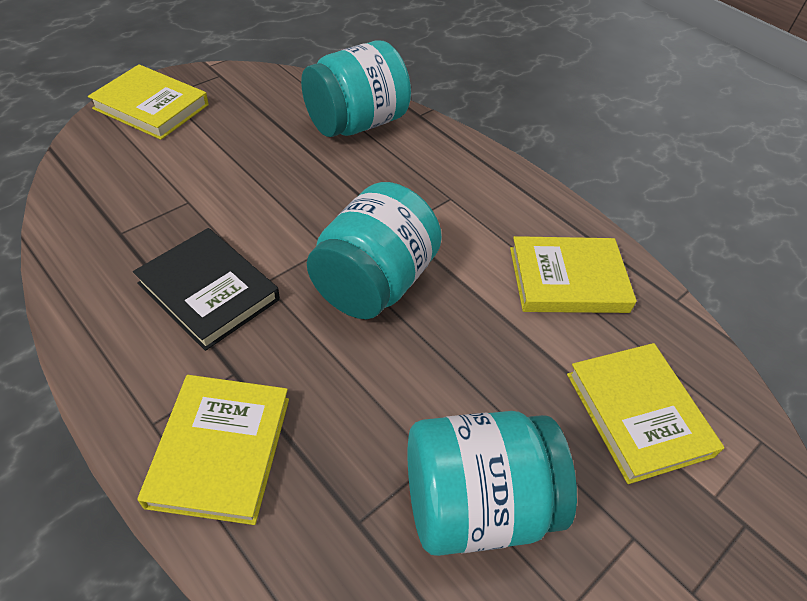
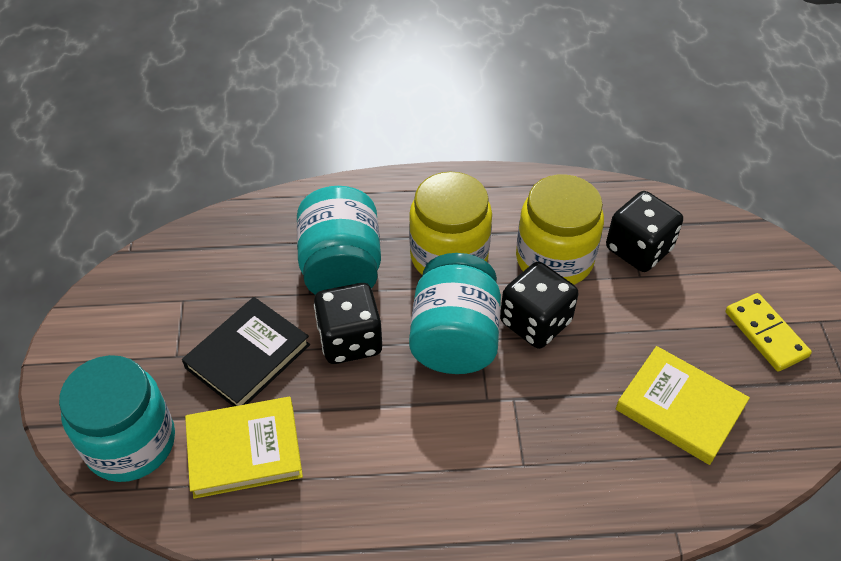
black dice: 0 -> 3
yellow book: 4 -> 2
yellow domino: 0 -> 1
yellow jar: 0 -> 2

